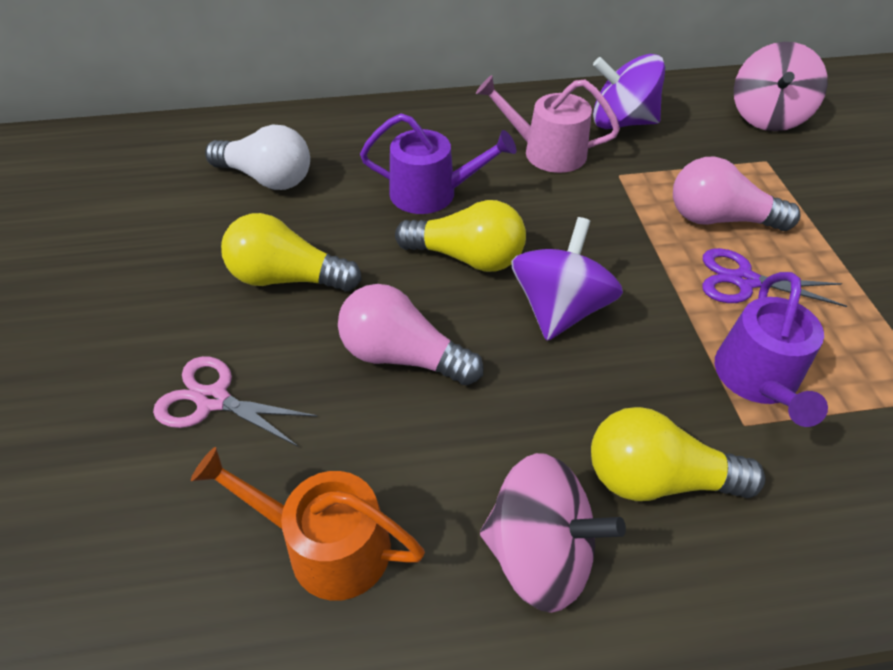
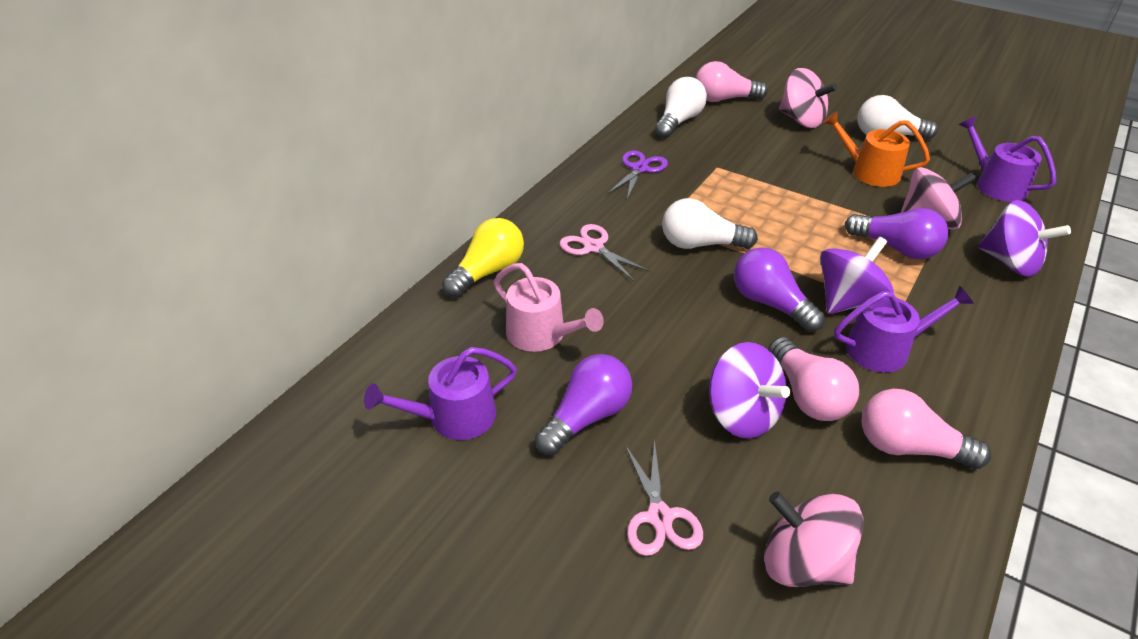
pink light bulb: 2 -> 3
pink scissors: 1 -> 2
pink spinning top: 2 -> 3
purple light bulb: 0 -> 3
purple spinning top: 2 -> 3
purple watering can: 2 -> 3
white light bulb: 1 -> 3
yellow light bulb: 3 -> 1

